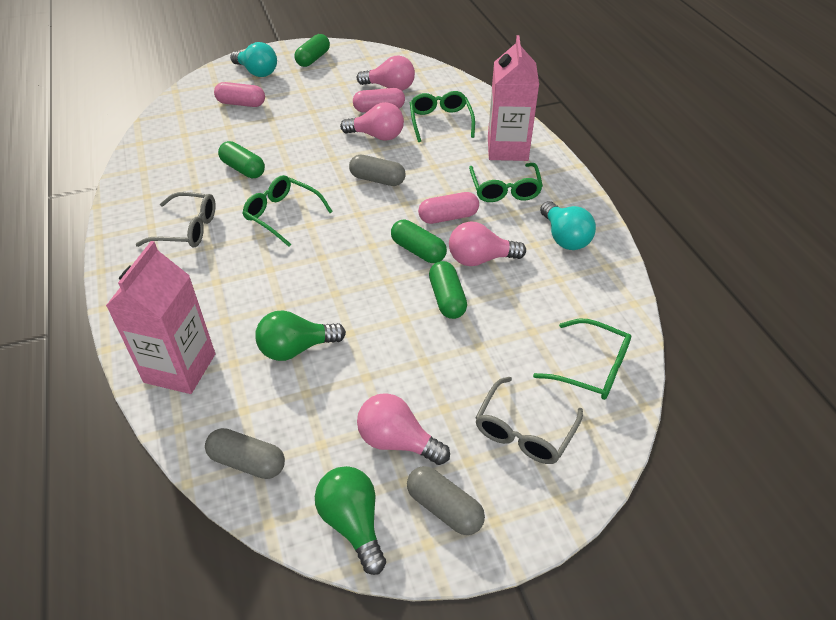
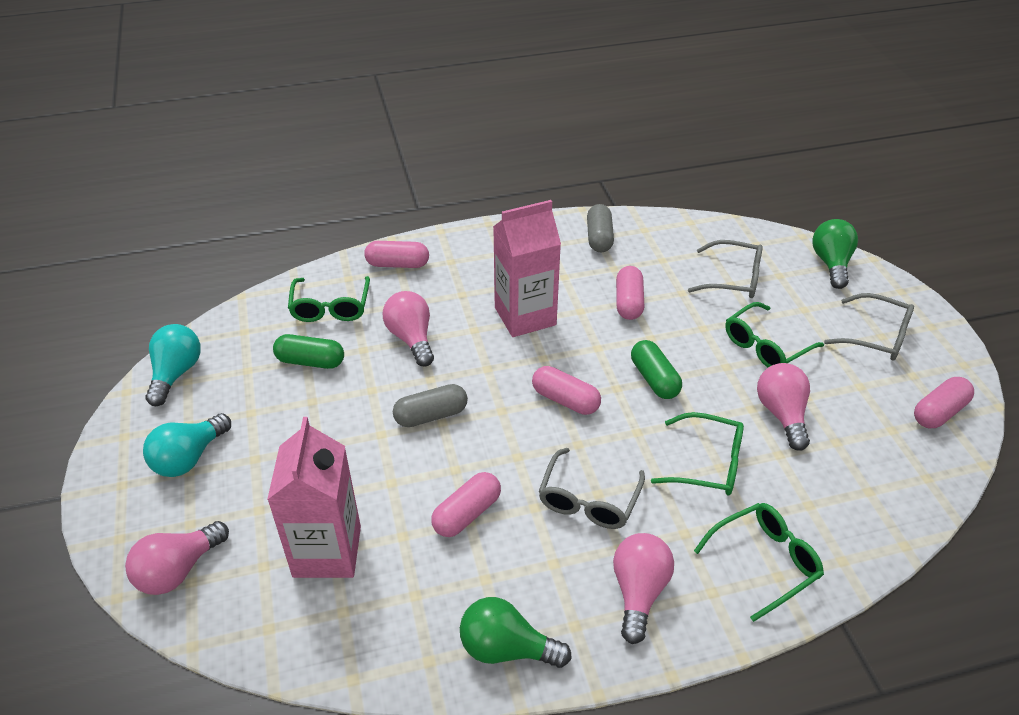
green capsule: 4 -> 2
grey capsule: 3 -> 2
grey glasses: 2 -> 3
pink capsule: 3 -> 5

